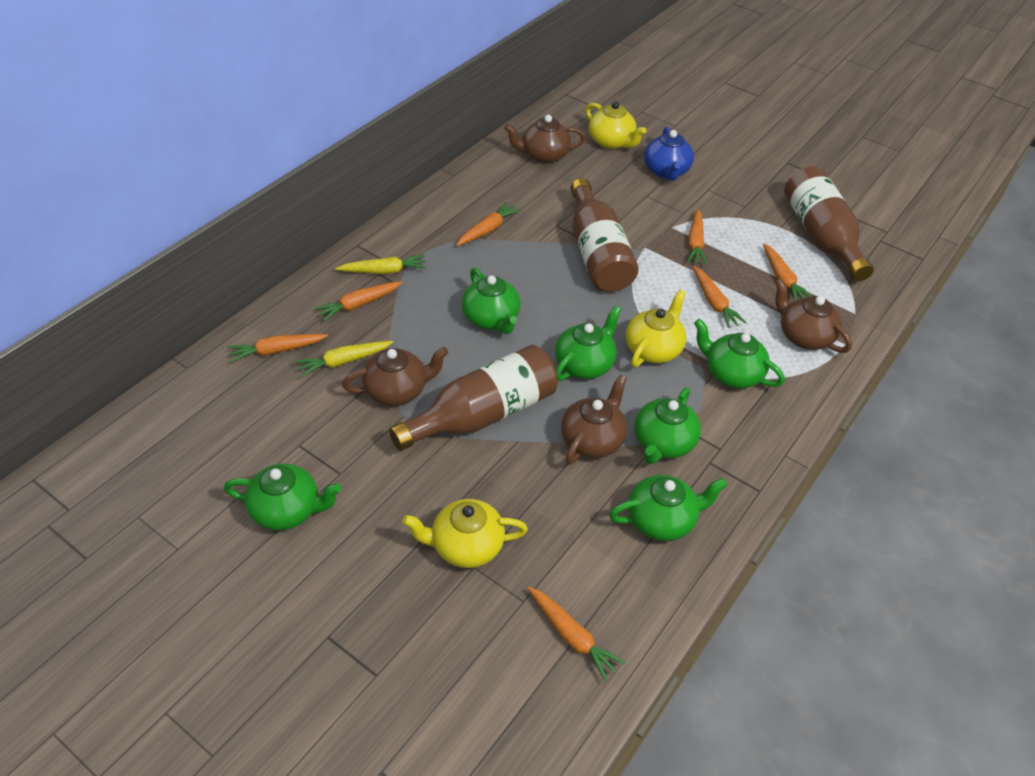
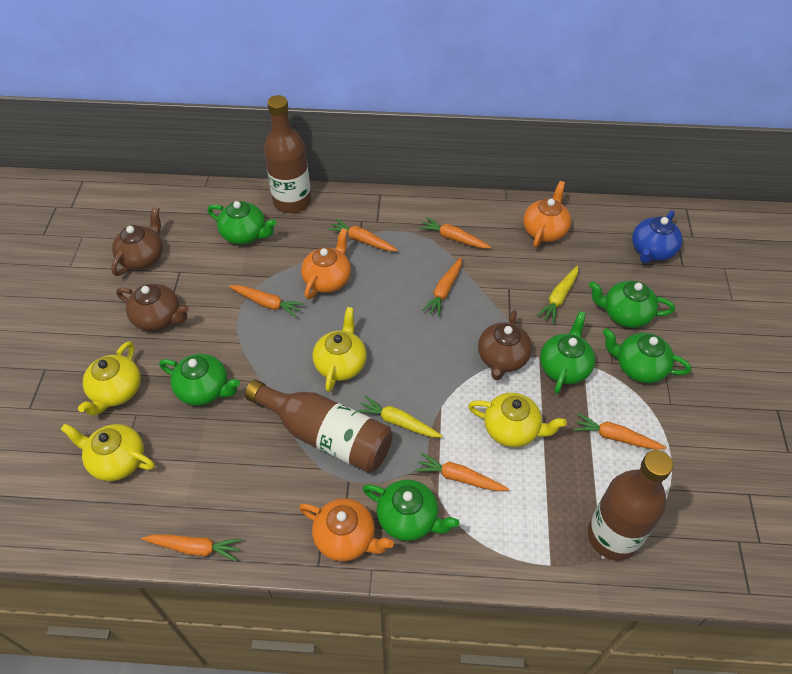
brown teapot: 4 -> 3
orange teapot: 0 -> 3
yellow teapot: 3 -> 4

